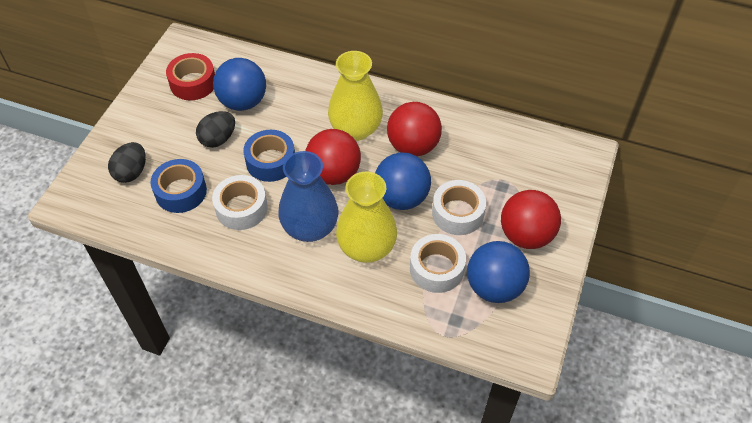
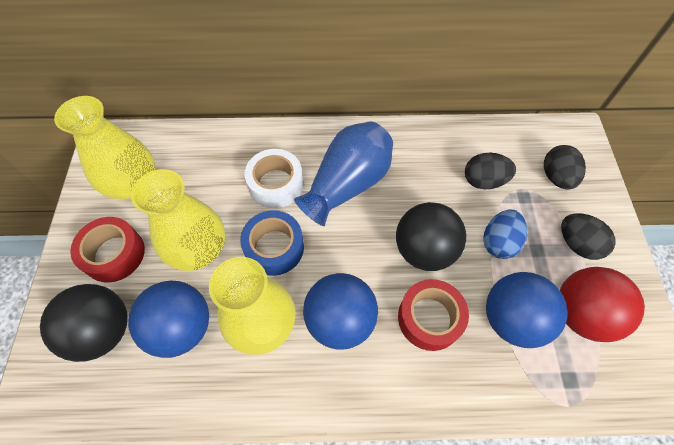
black ball: 0 -> 2
black egg: 2 -> 3
blue egg: 0 -> 1
blue tape: 2 -> 1
red ball: 3 -> 1
red tape: 1 -> 2
white tape: 3 -> 1
yellow vase: 2 -> 3

